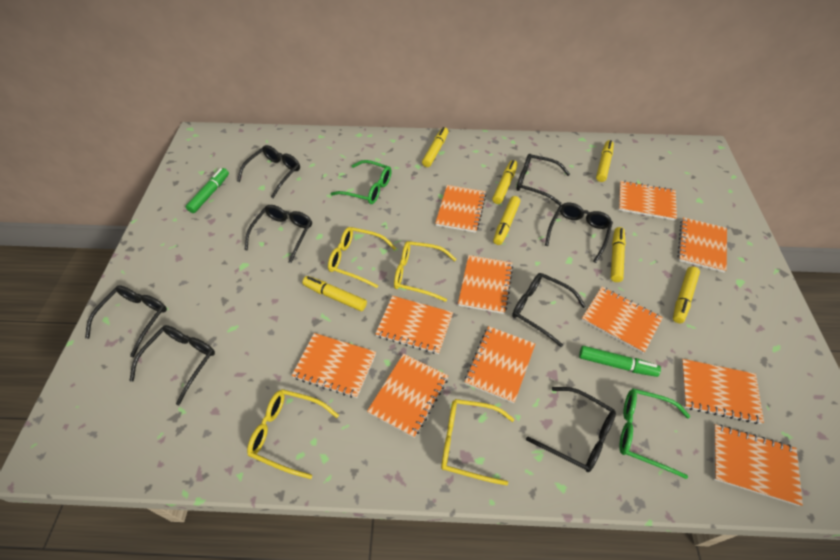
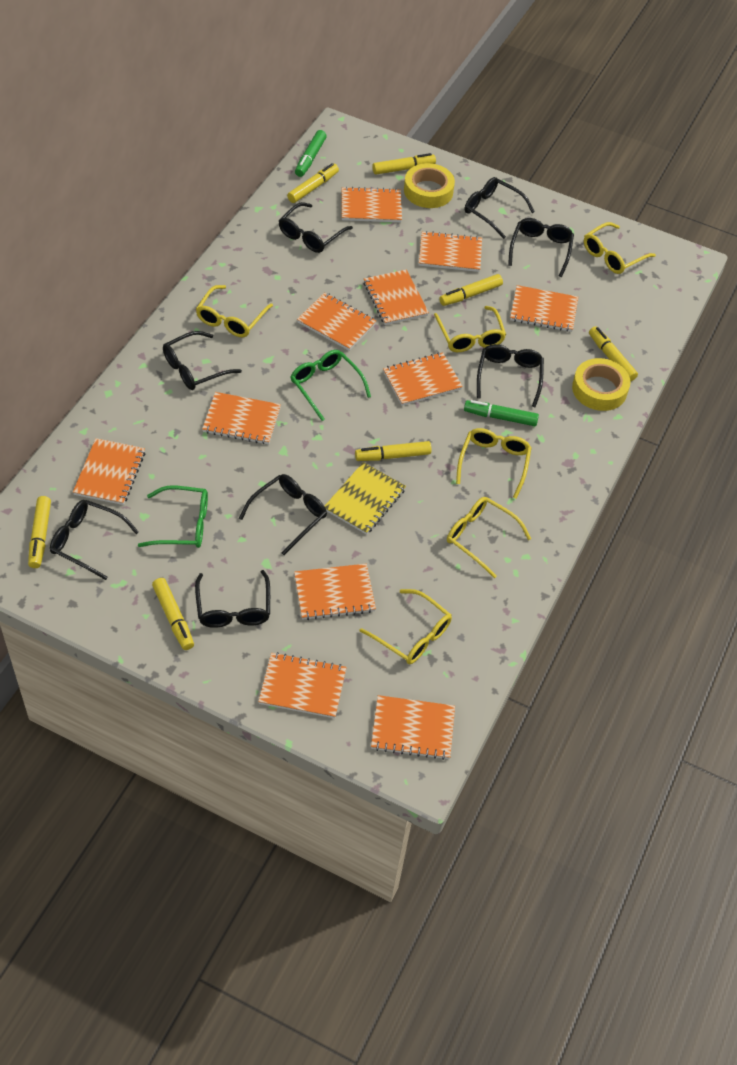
yellow glasses: 4 -> 6
yellow notebook: 0 -> 1
yellow tape: 0 -> 2

